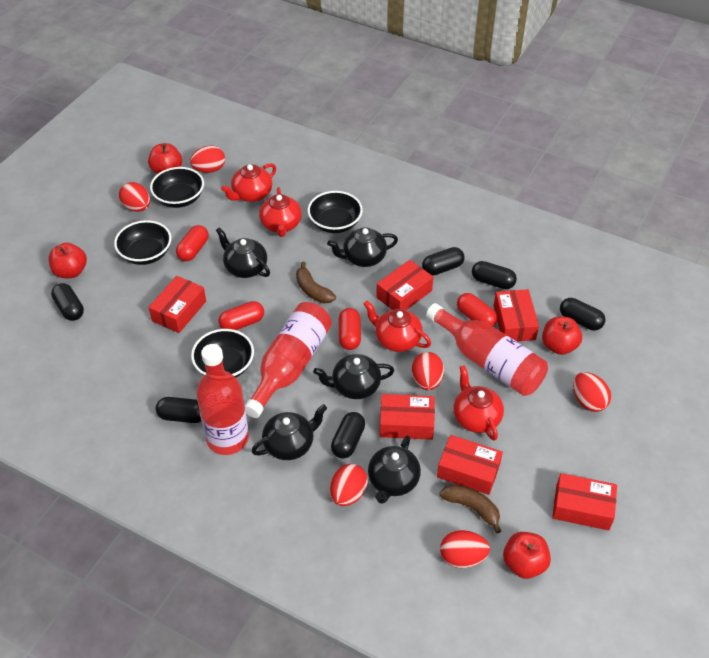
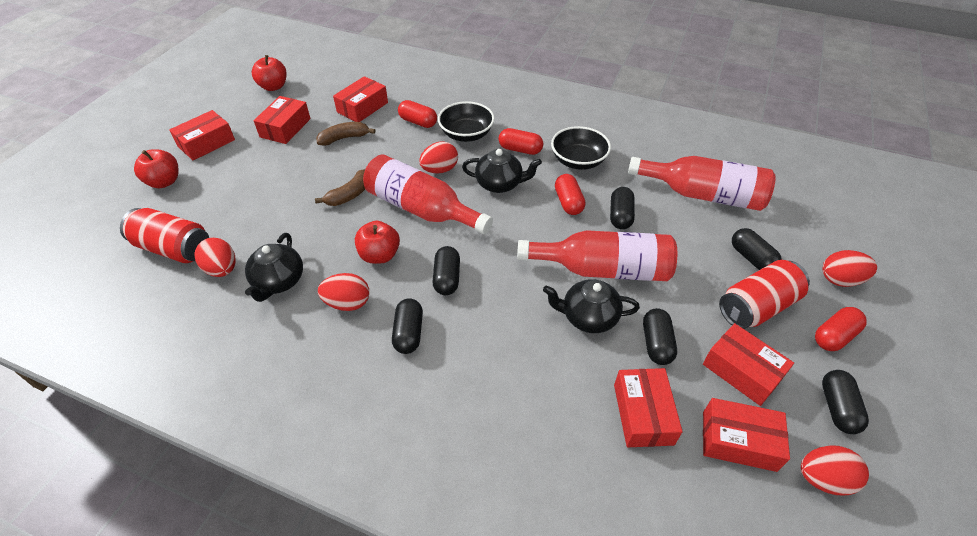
black bowl: 4 -> 2
black teapot: 5 -> 3
red apple: 4 -> 3
red can: 0 -> 2
red egg: 6 -> 5
red teapot: 4 -> 0

